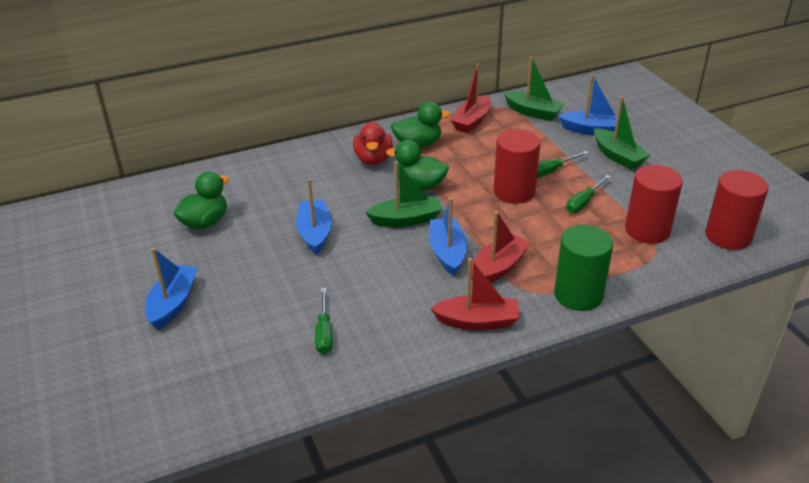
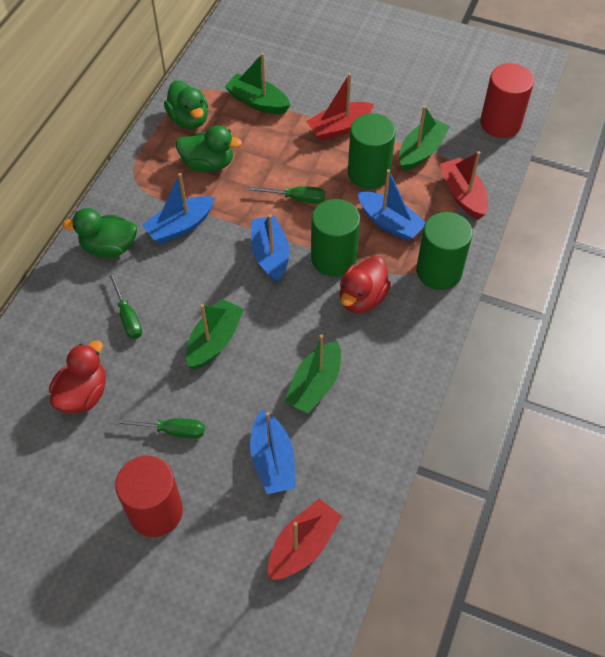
green boat: 3 -> 4
green cylinder: 1 -> 3
red cylinder: 3 -> 2
red duck: 1 -> 2

